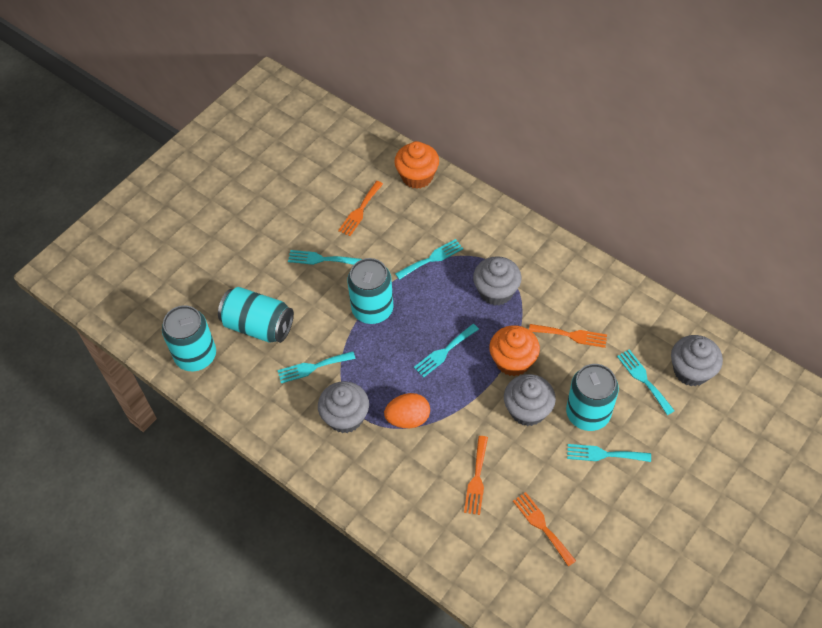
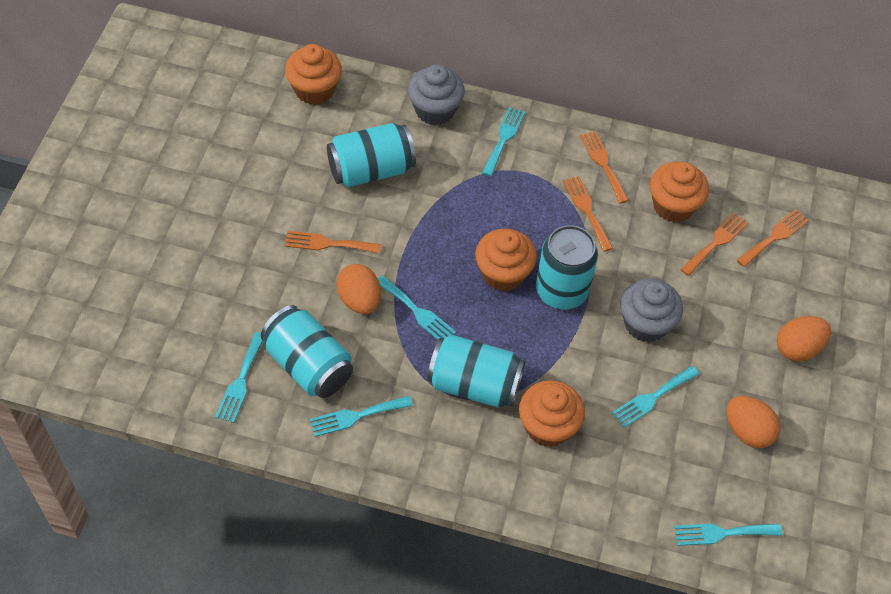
grey cupcake: 4 -> 2
orange cupcake: 2 -> 4
orange egg: 1 -> 3
orange fork: 4 -> 5

